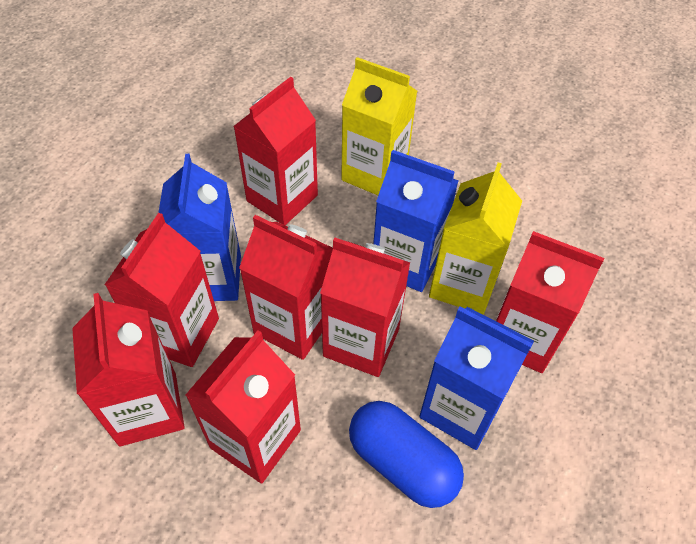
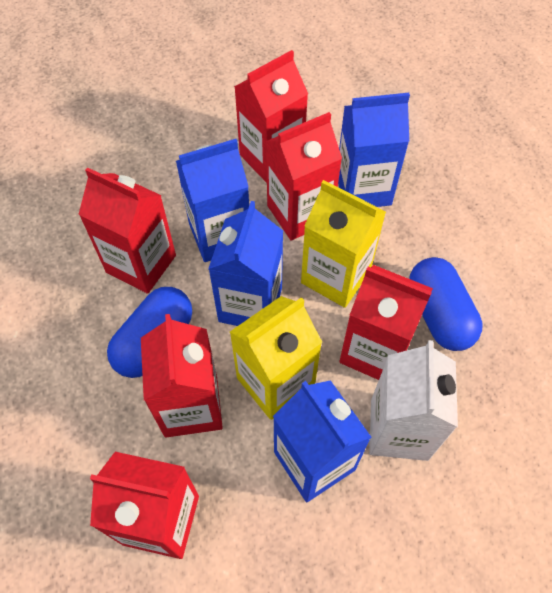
blue capsule: 1 -> 2
blue carton: 3 -> 4
red carton: 7 -> 6
white carton: 0 -> 1

